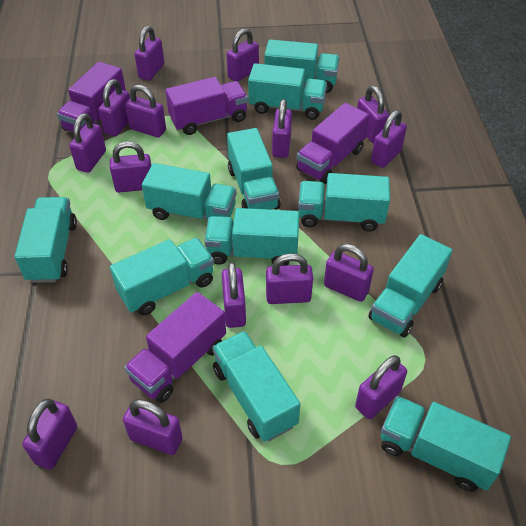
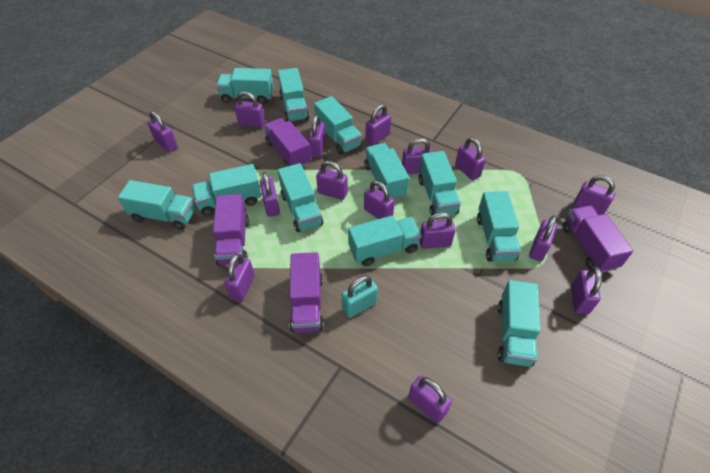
turquoise padlock: 0 -> 1

